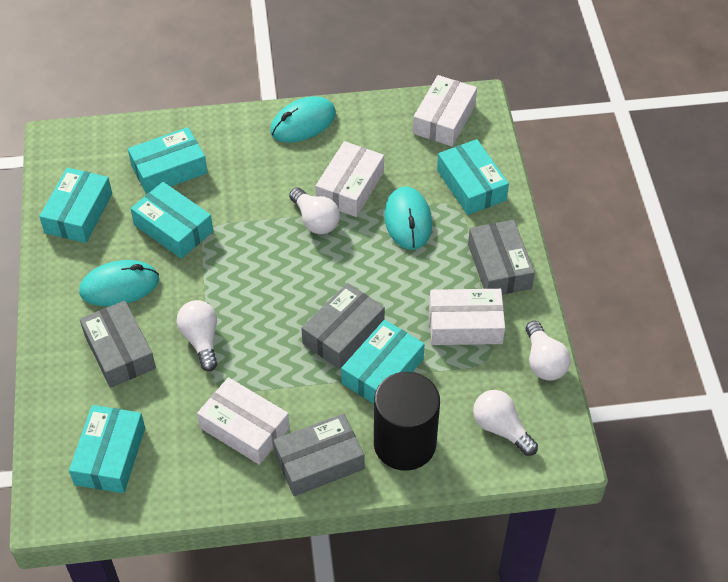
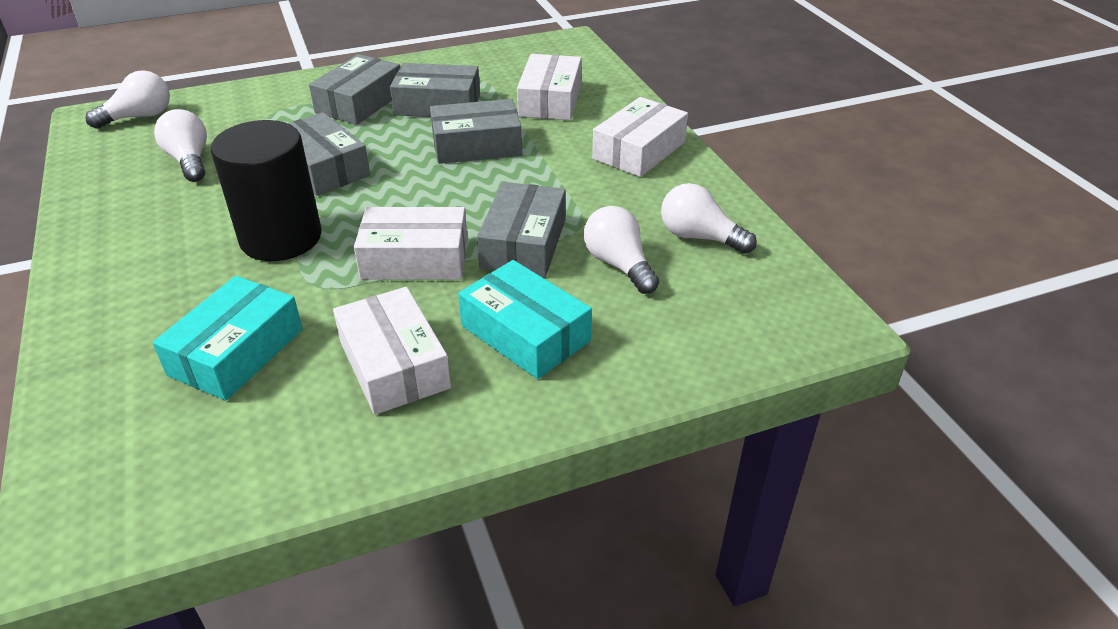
grey box: 4 -> 5
turquoise box: 6 -> 2
turquoise mouse: 3 -> 0

